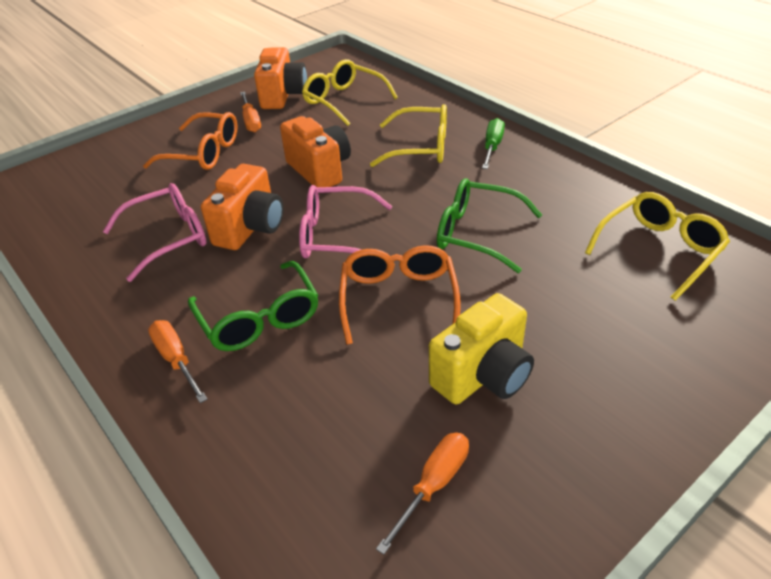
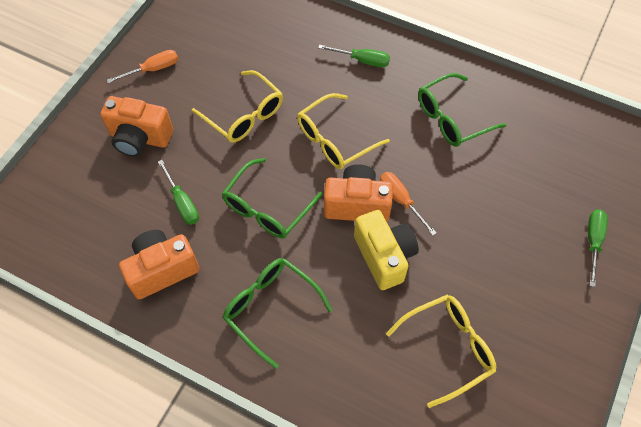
green glasses: 2 -> 3
green screwdriver: 1 -> 3
orange glasses: 2 -> 0
orange screwdriver: 3 -> 2
pink glasses: 2 -> 0

